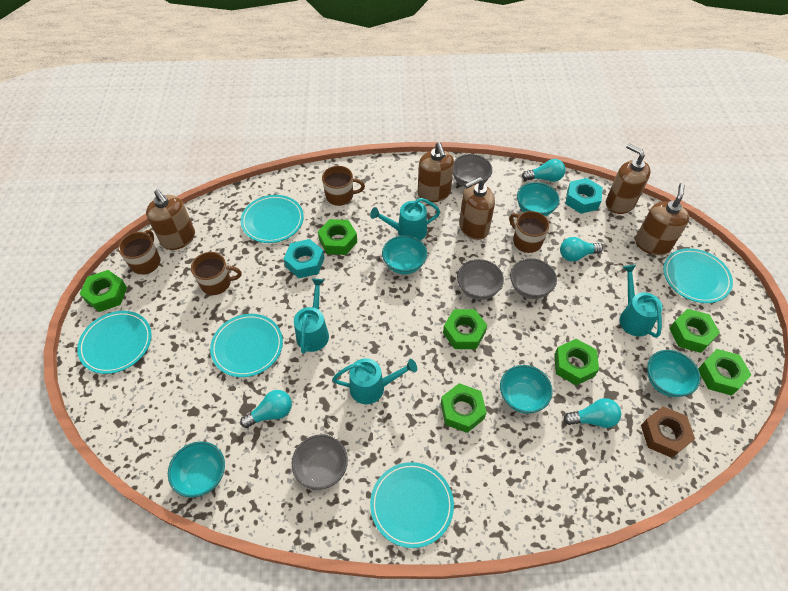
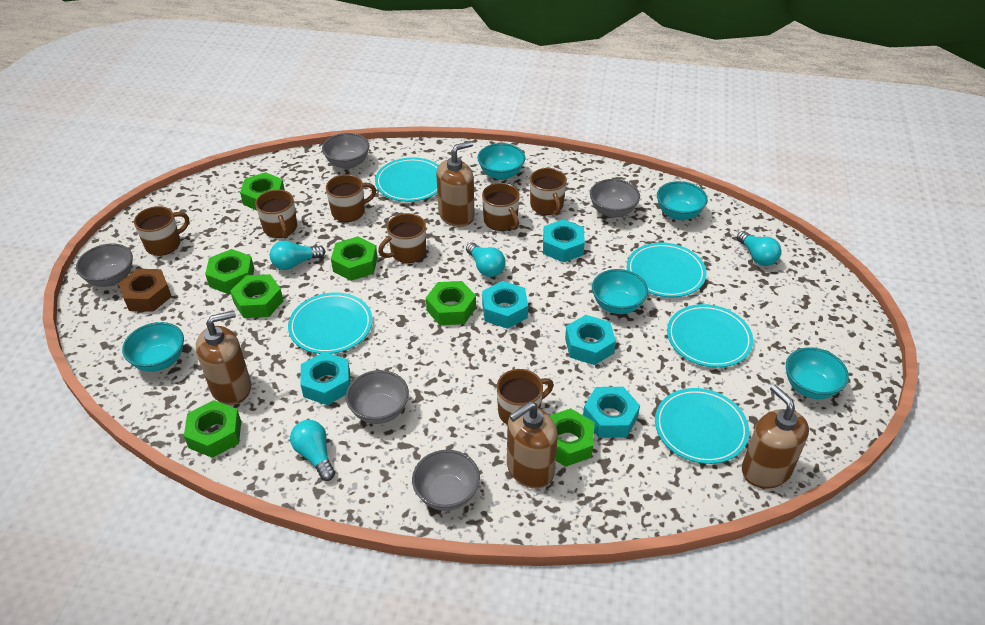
brown mug: 4 -> 7
brown soap dispenser: 5 -> 4
grey bowl: 4 -> 5
turquoise nut: 2 -> 5
turquoise watering can: 4 -> 0

